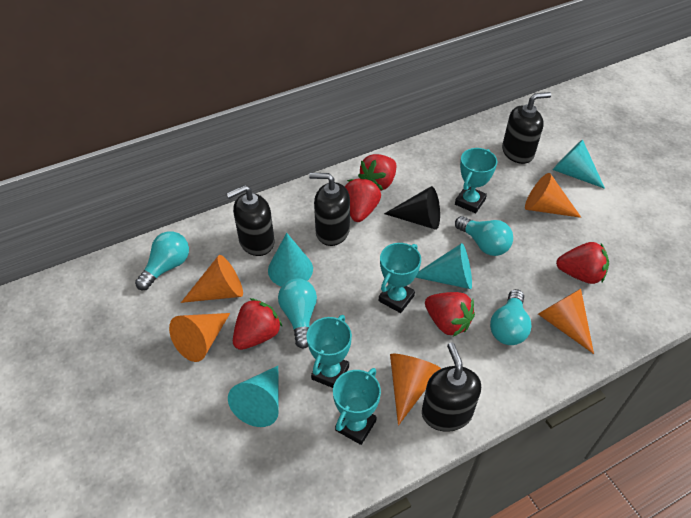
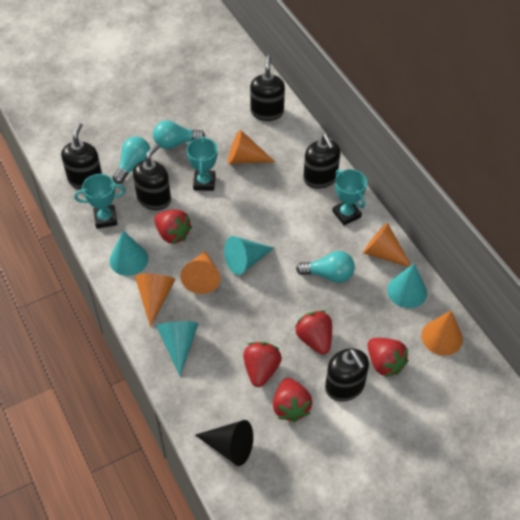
black soap dispenser: 4 -> 5
turquoise light bulb: 4 -> 3
turquoise trophy: 4 -> 3

